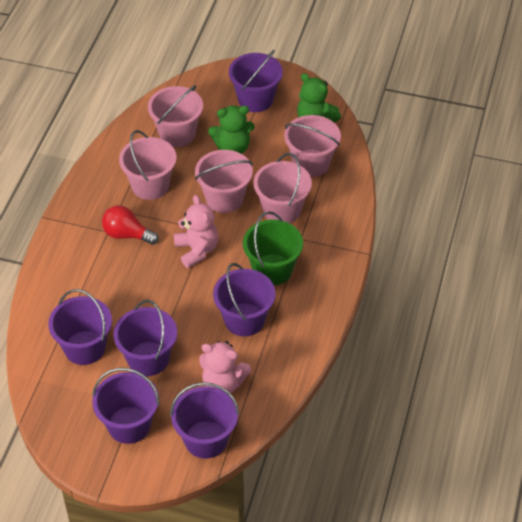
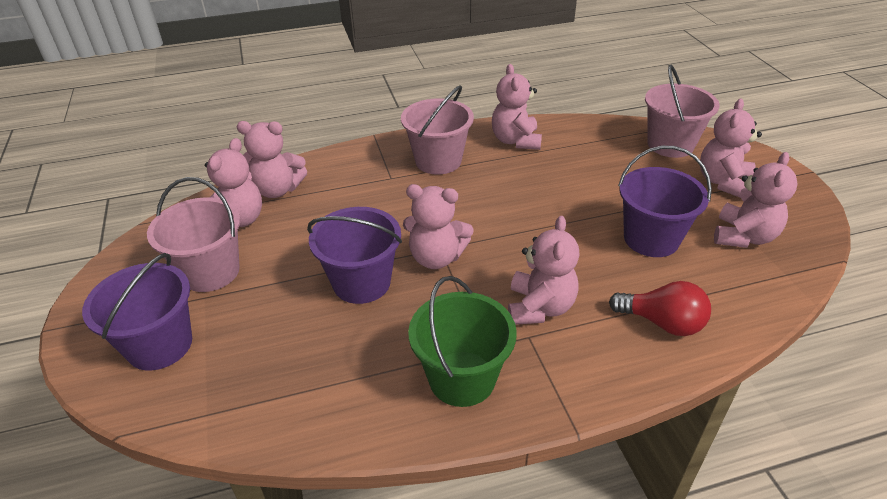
green teddy bear: 2 -> 0
pink bucket: 5 -> 3
pink teddy bear: 2 -> 7
purple bucket: 6 -> 3

